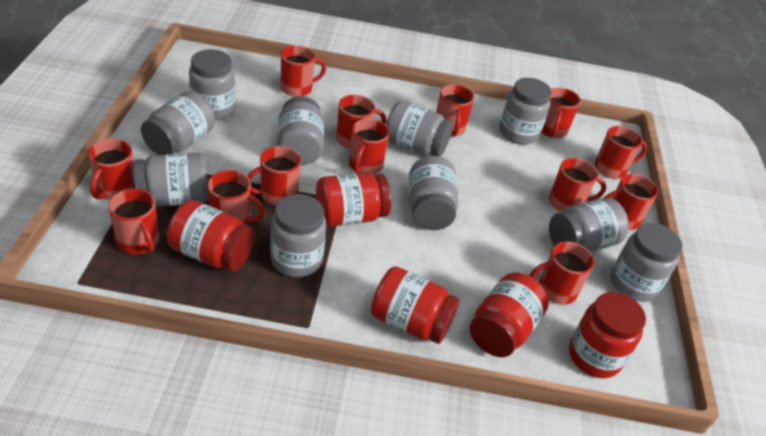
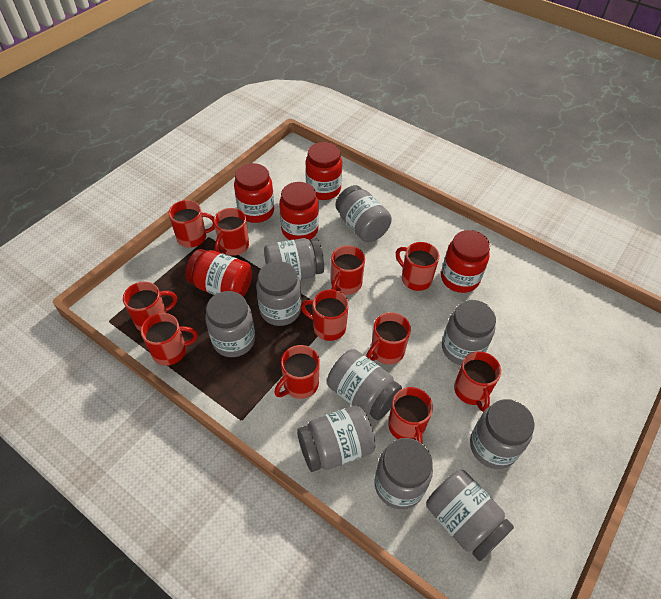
red mug: 13 -> 11

